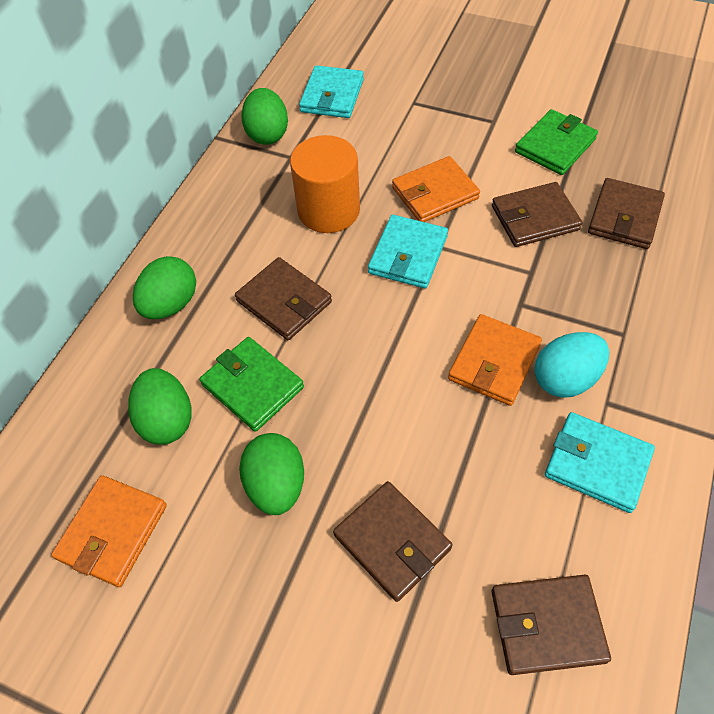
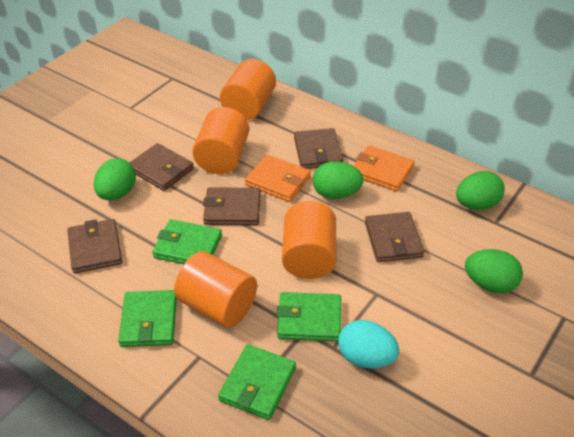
green wallet: 2 -> 4
orange cylinder: 1 -> 4
orange wallet: 3 -> 2
turquoise wallet: 3 -> 0

